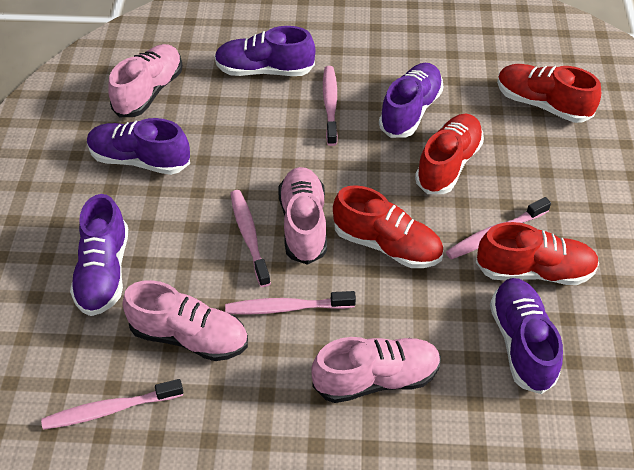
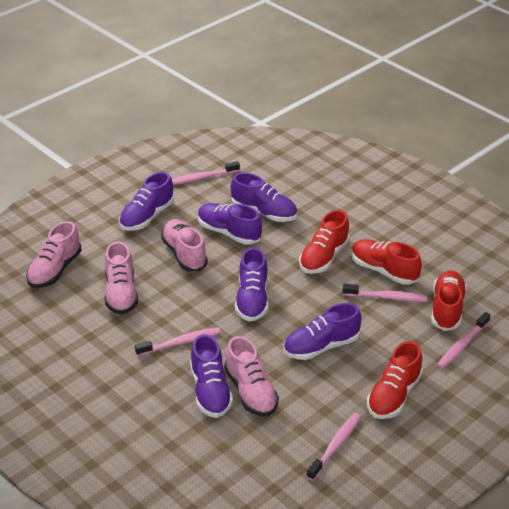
purple shoe: 5 -> 6

